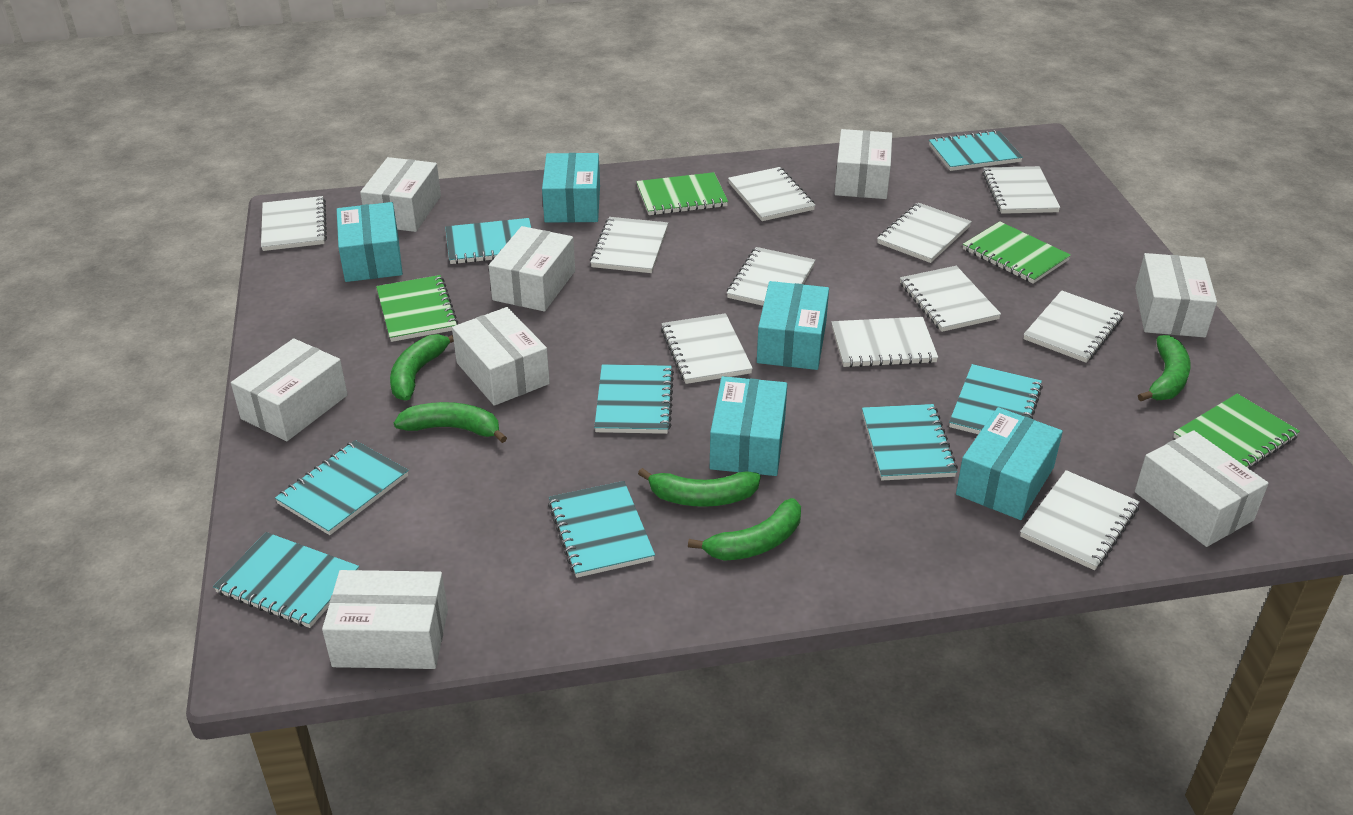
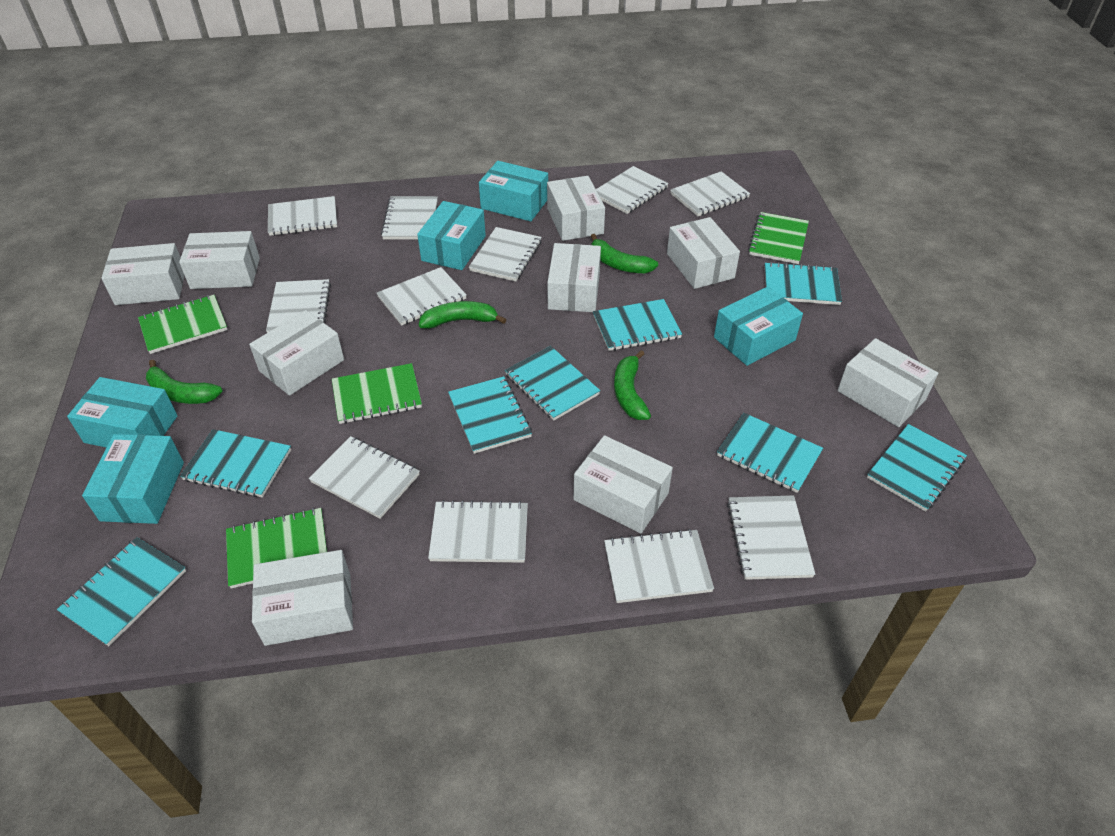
green banana: 5 -> 4
white box: 8 -> 9

